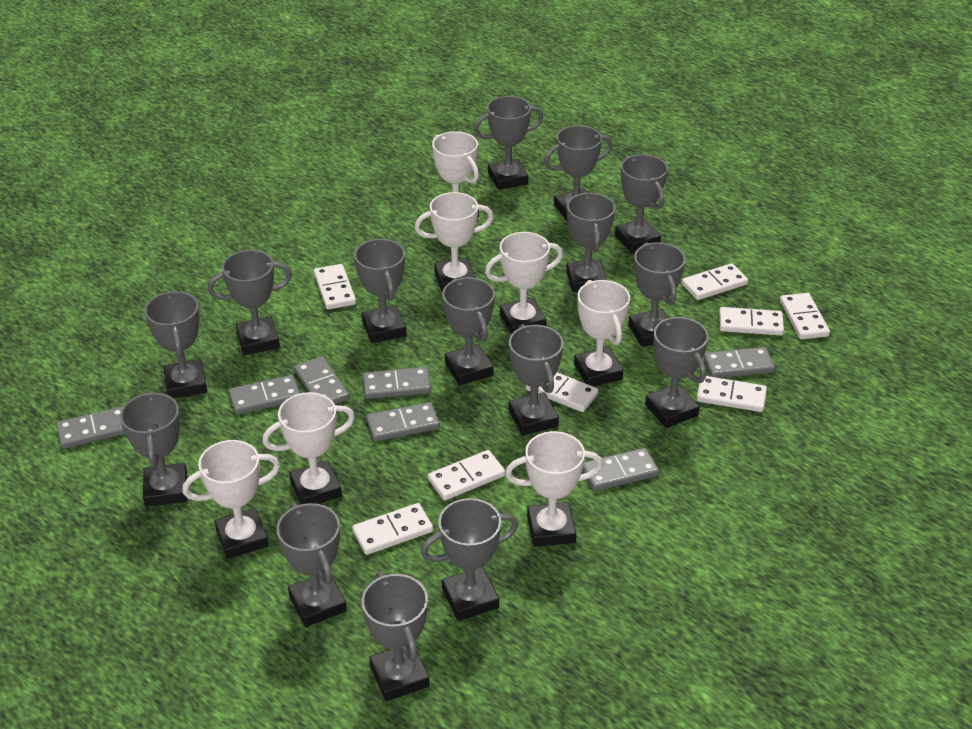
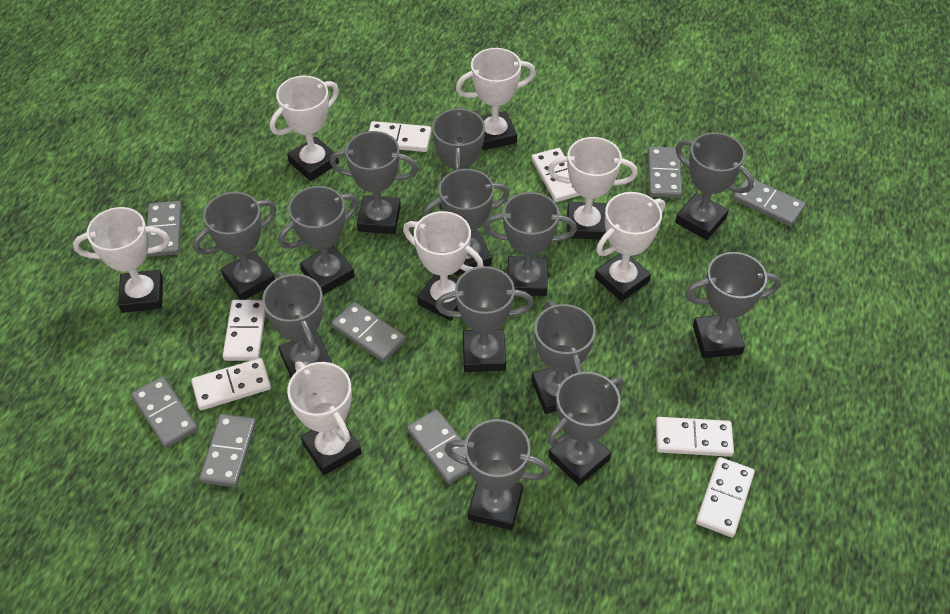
grey trophy: 15 -> 13
white domino: 8 -> 6

